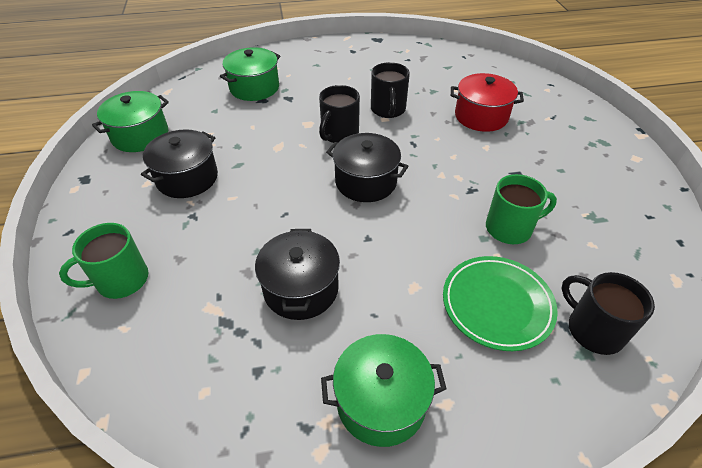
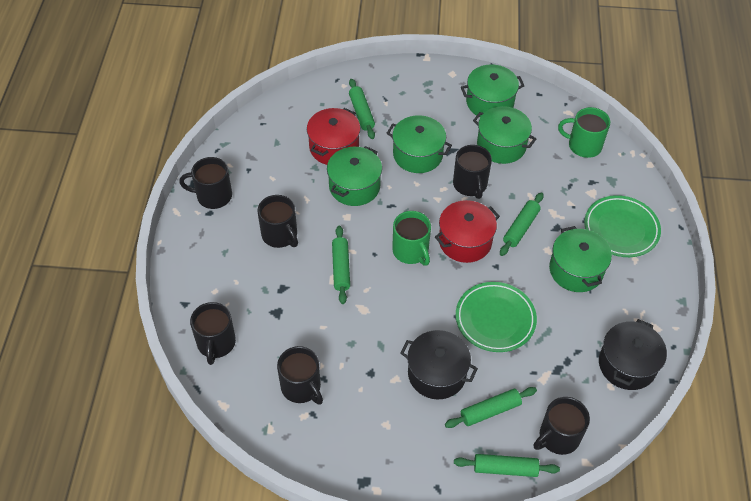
black mug: 3 -> 6
black pot: 3 -> 2
green plate: 1 -> 2
green pot: 3 -> 5
green rolling pin: 0 -> 5
red pot: 1 -> 2

